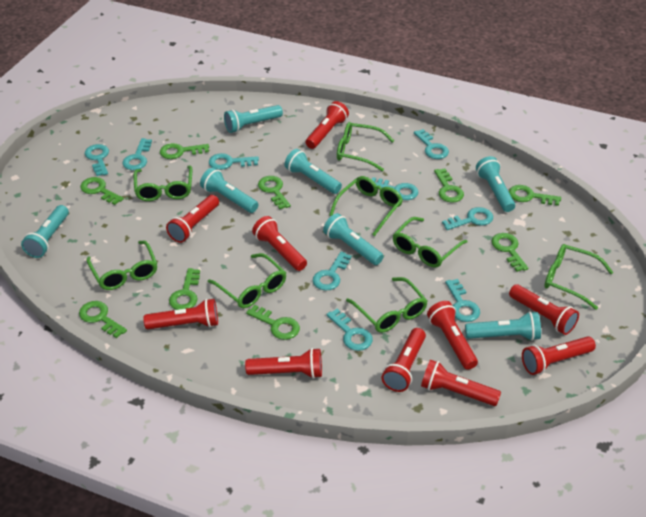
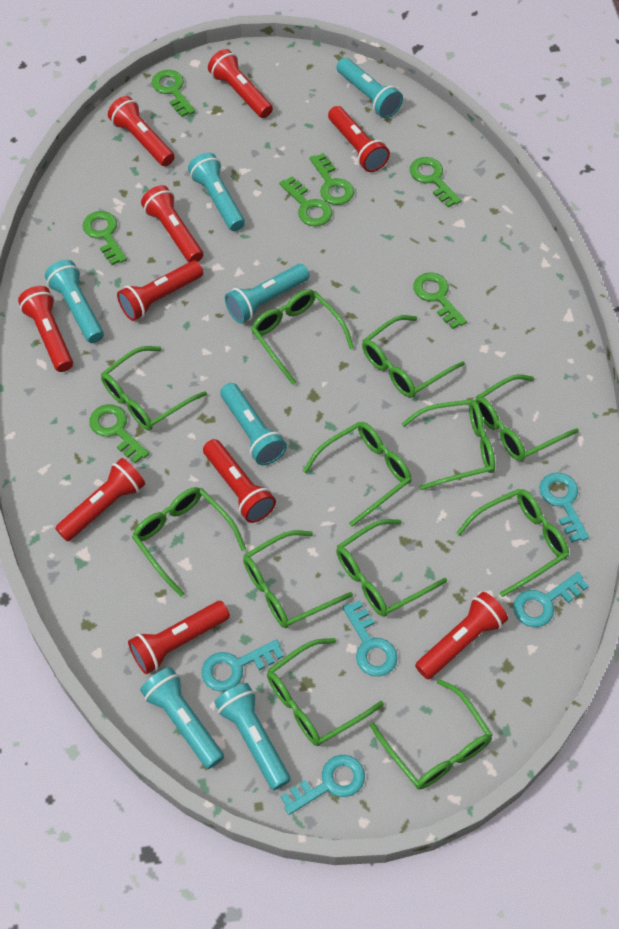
green glasses: 8 -> 12
green key: 9 -> 7
turquoise key: 9 -> 5

